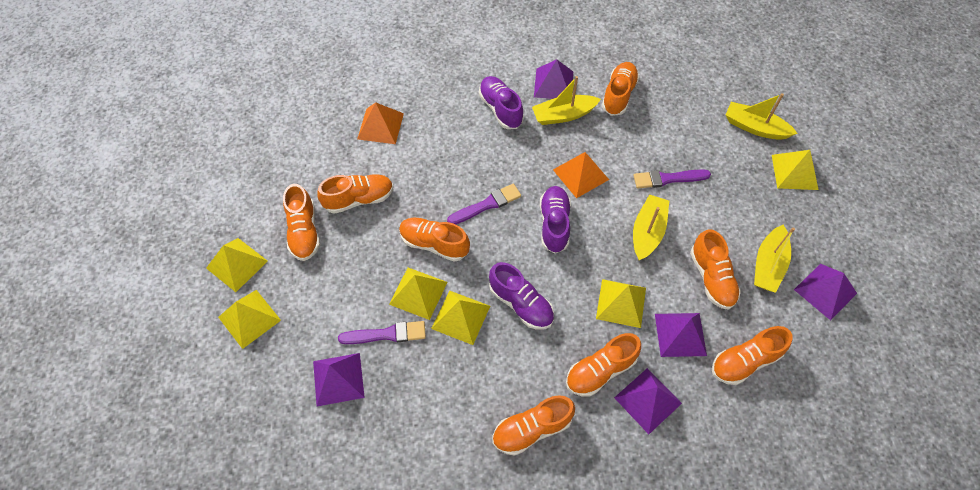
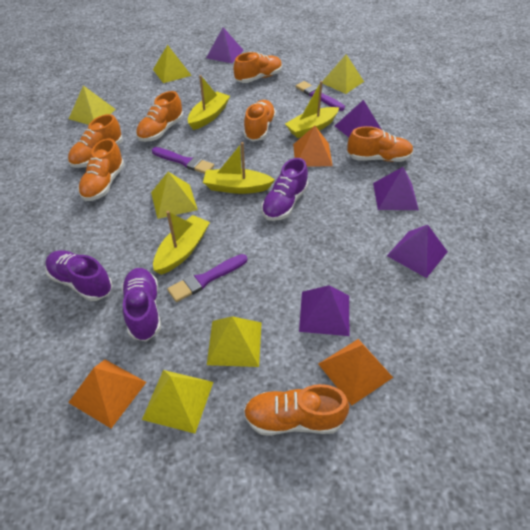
orange pyramid: 2 -> 3
orange shoe: 8 -> 7

